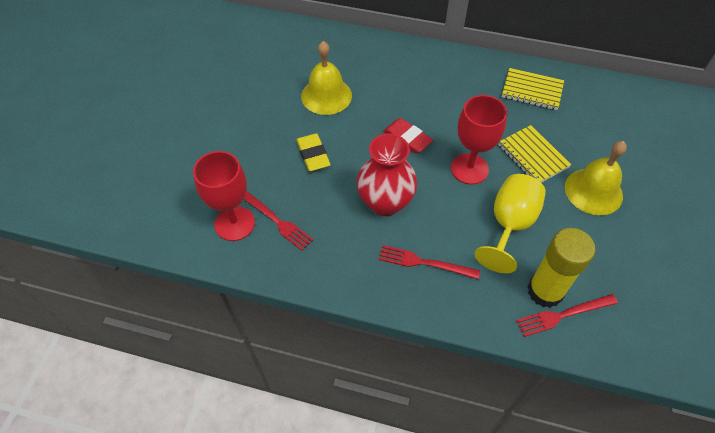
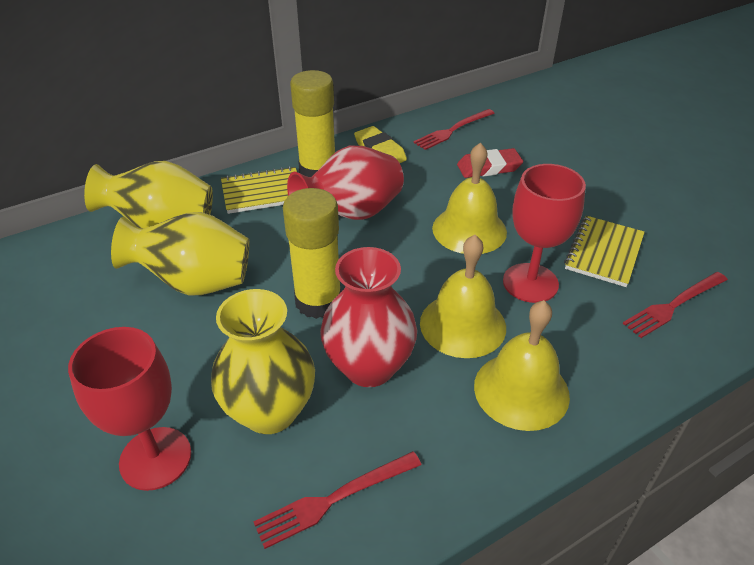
red vase: 1 -> 2
yellow bell: 2 -> 3
yellow glue stick: 1 -> 2
yellow goblet: 1 -> 0
yellow vase: 0 -> 3

